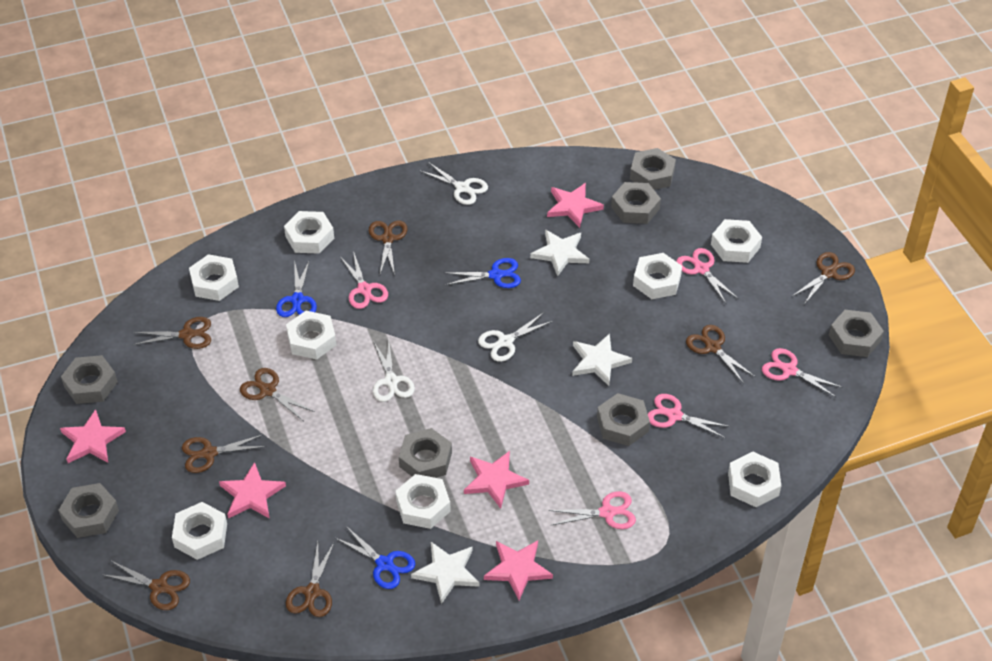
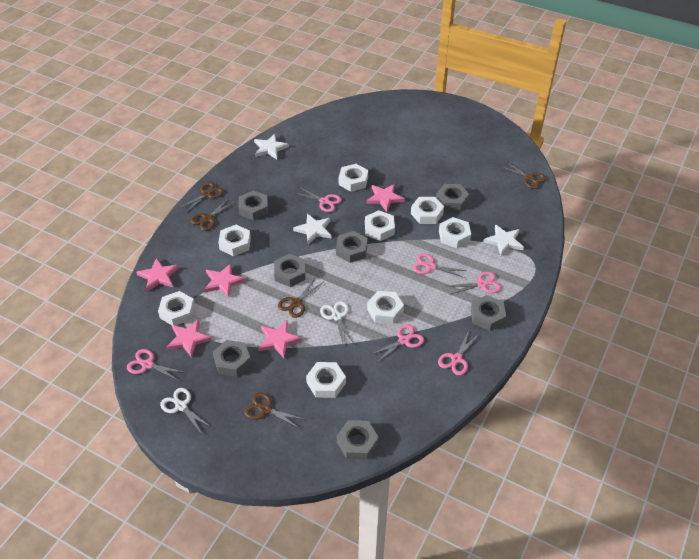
blue scissors: 3 -> 0
brown scissors: 8 -> 5
pink scissors: 5 -> 6
white scissors: 3 -> 2

